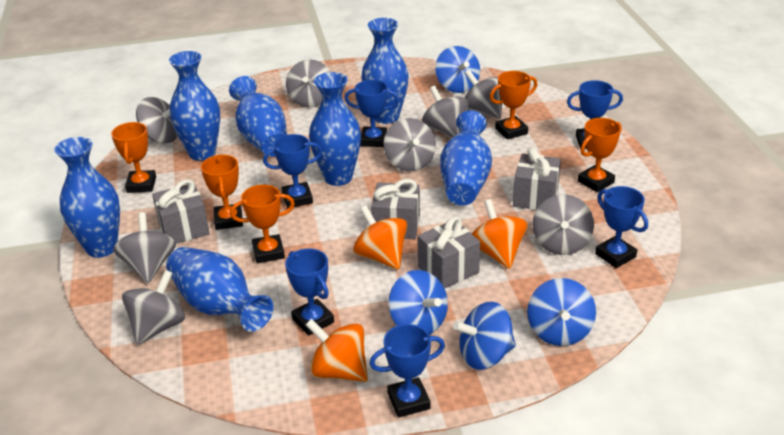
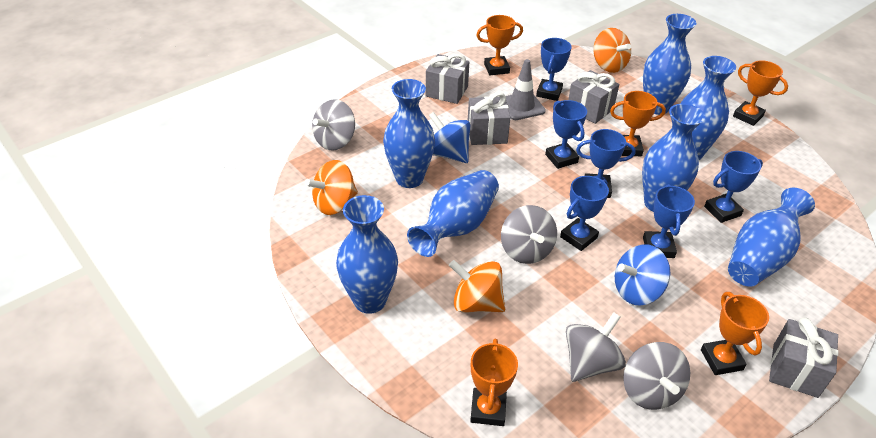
blue spinning top: 4 -> 2
grey spinning top: 8 -> 4
grey traffic cone: 0 -> 1

